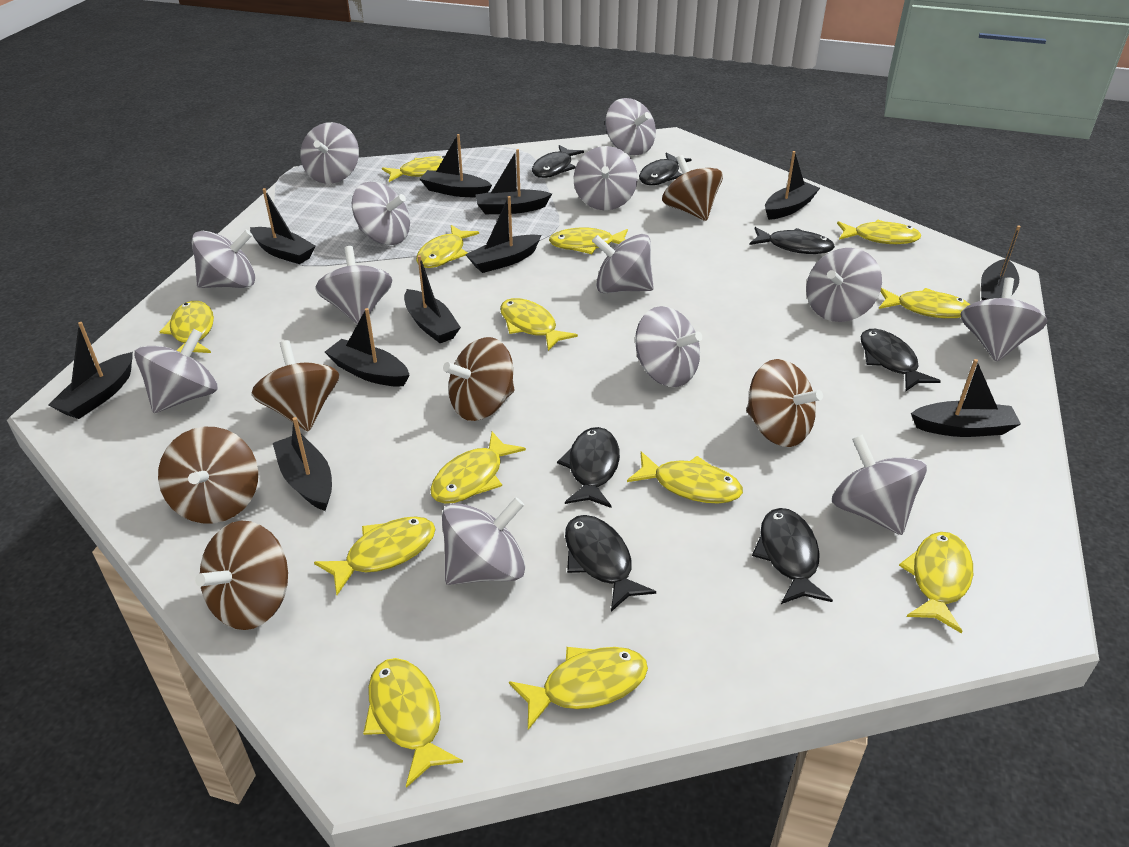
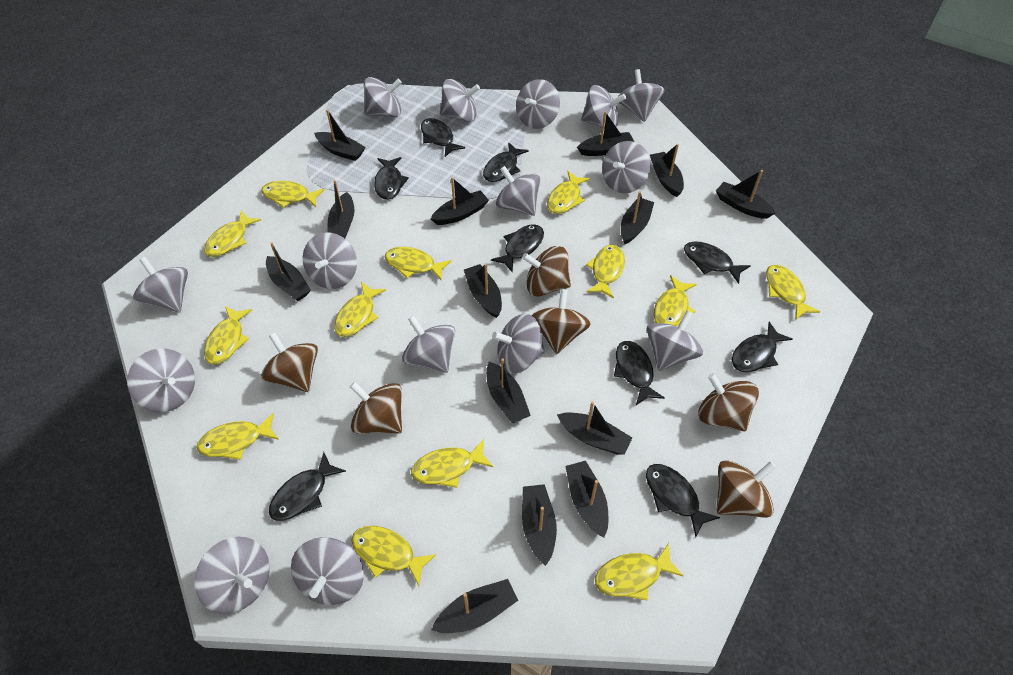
black boat: 11 -> 14
black fish: 7 -> 9
grey spinning top: 13 -> 15

